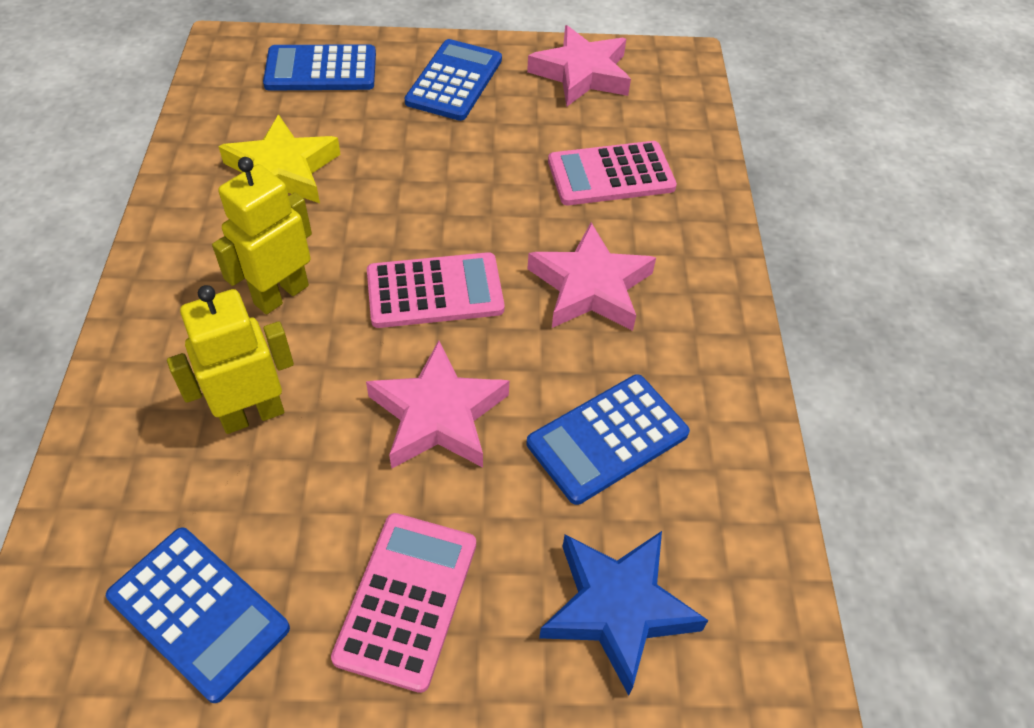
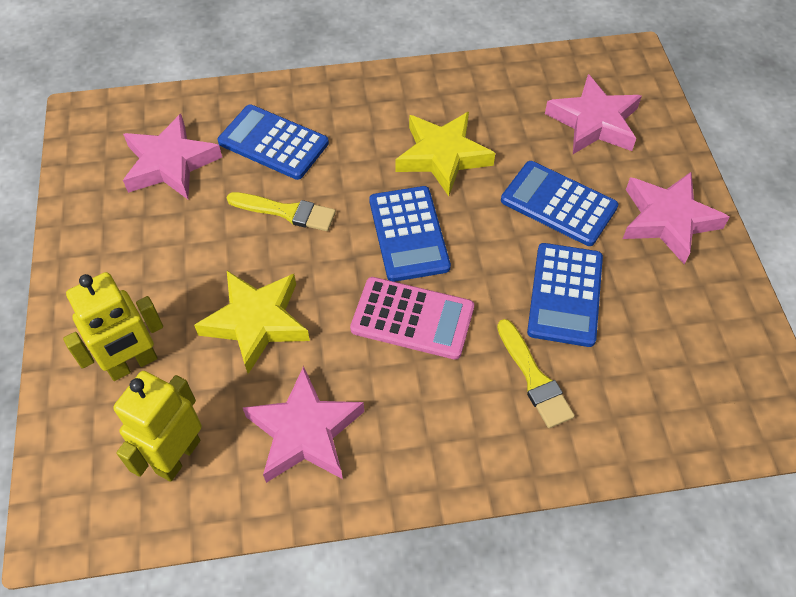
blue star: 1 -> 0
pink calculator: 3 -> 1
pink star: 3 -> 4
yellow brush: 0 -> 2
yellow star: 1 -> 2

